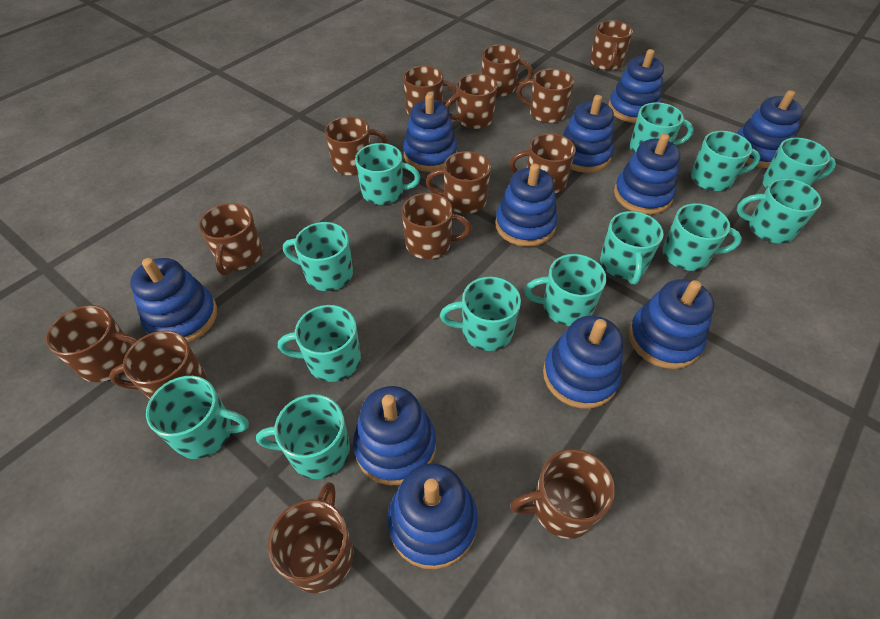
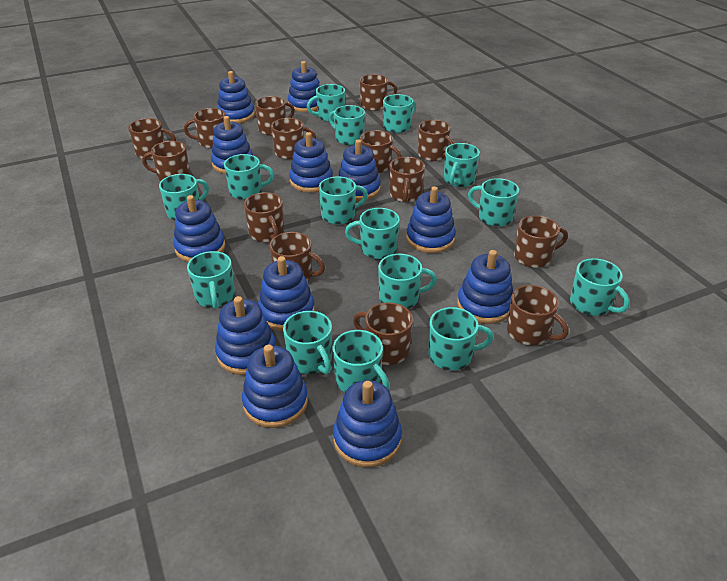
blue stacking toy: 11 -> 12
turquoise mug: 13 -> 15

